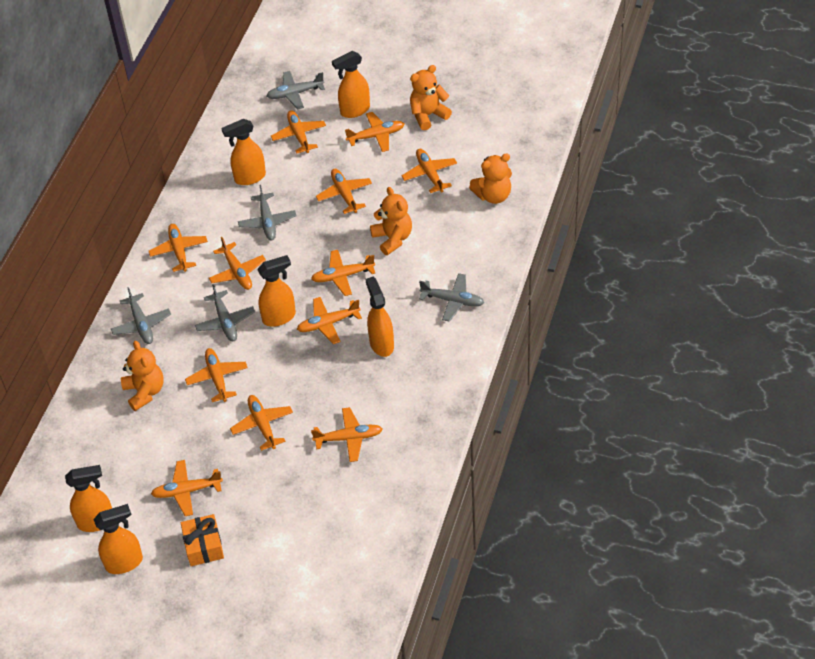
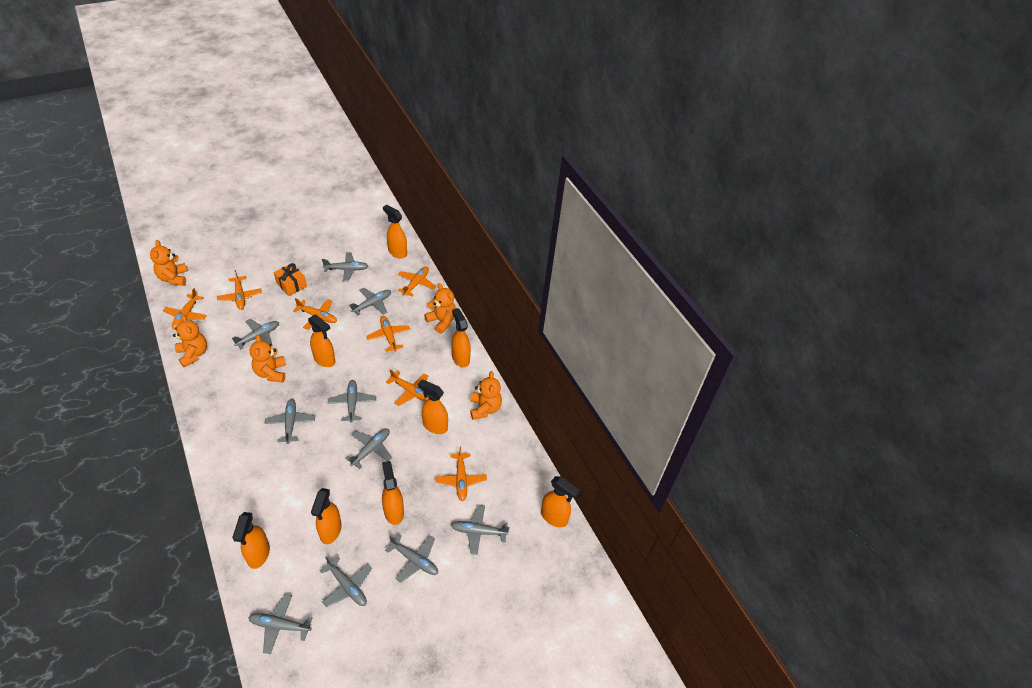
grey plane: 5 -> 10
orange plane: 12 -> 7
orange spray bottle: 6 -> 8
orange teddy bear: 4 -> 5

